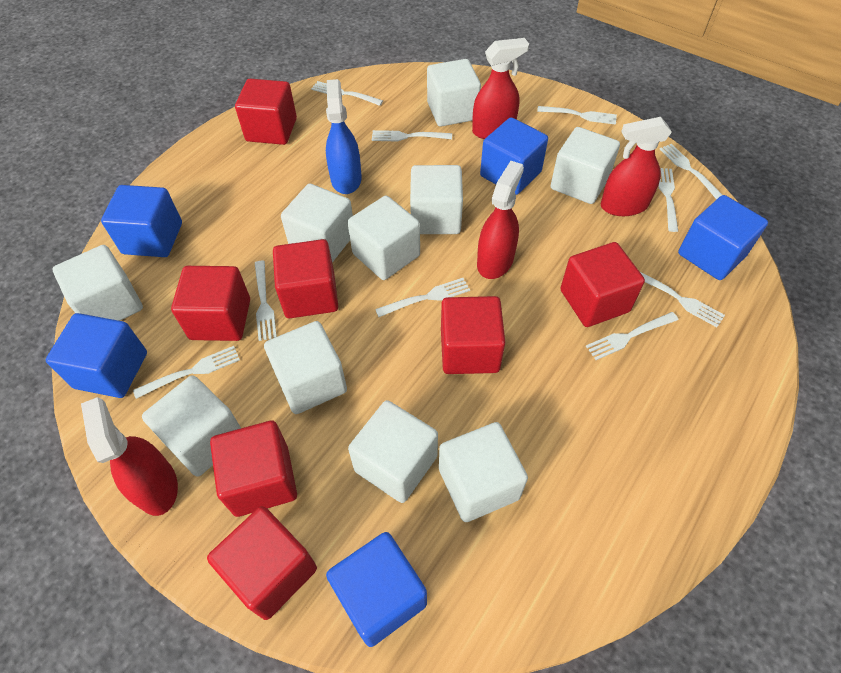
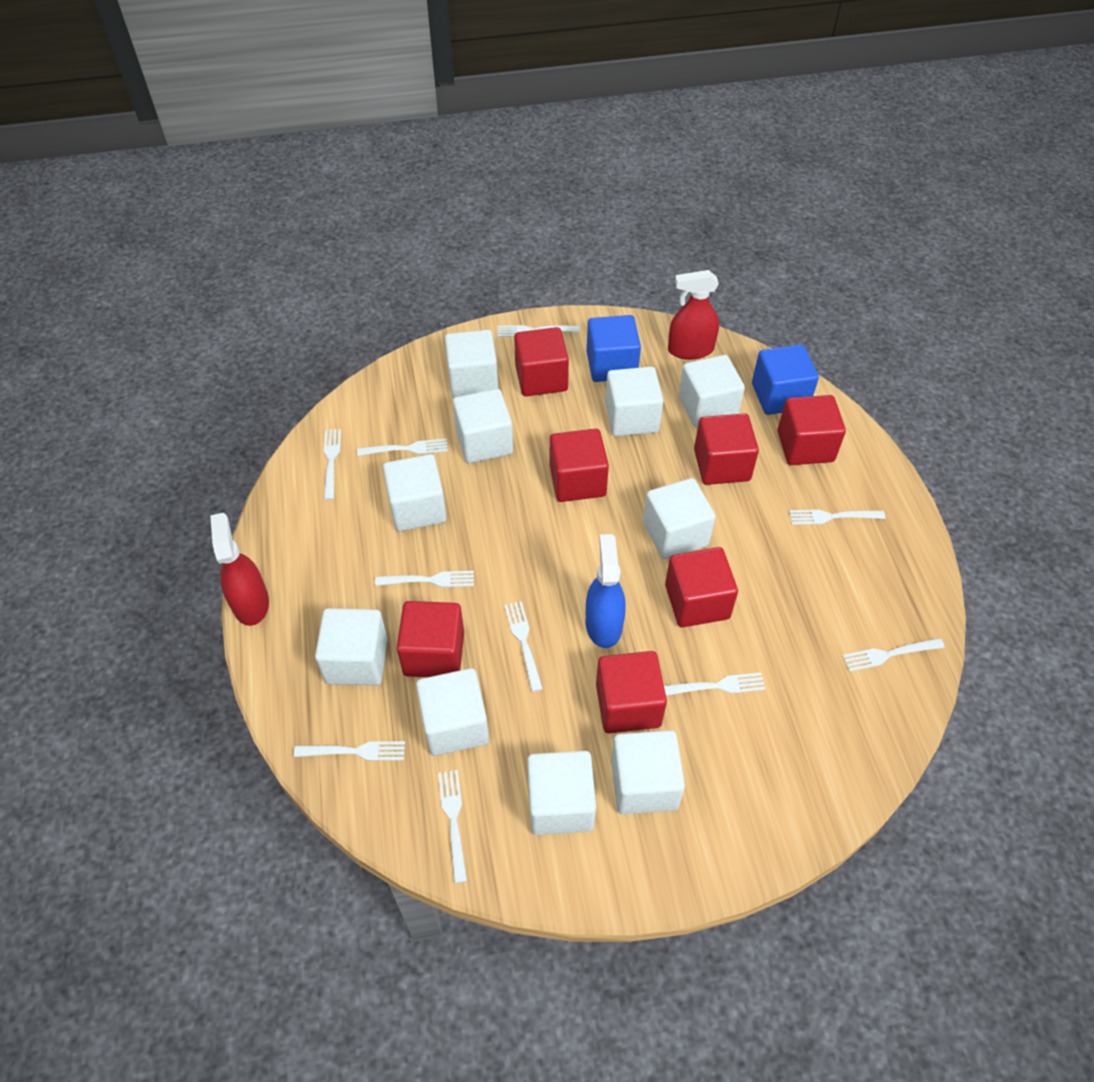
blue cube: 5 -> 2
red spray bottle: 4 -> 2

